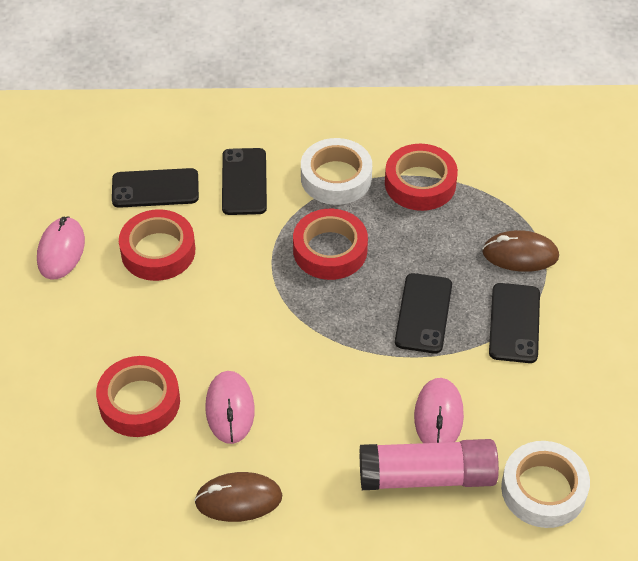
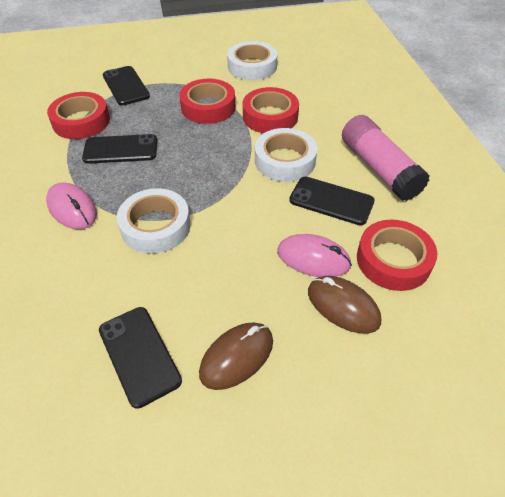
pink mouse: 3 -> 2
white tape: 2 -> 3

